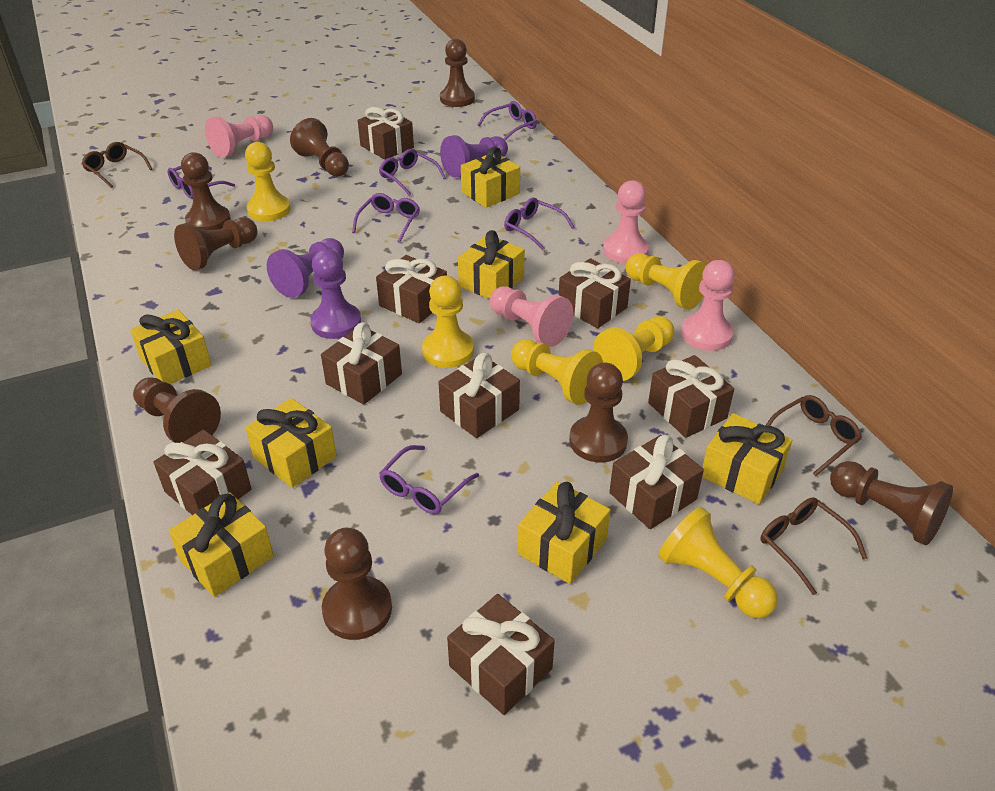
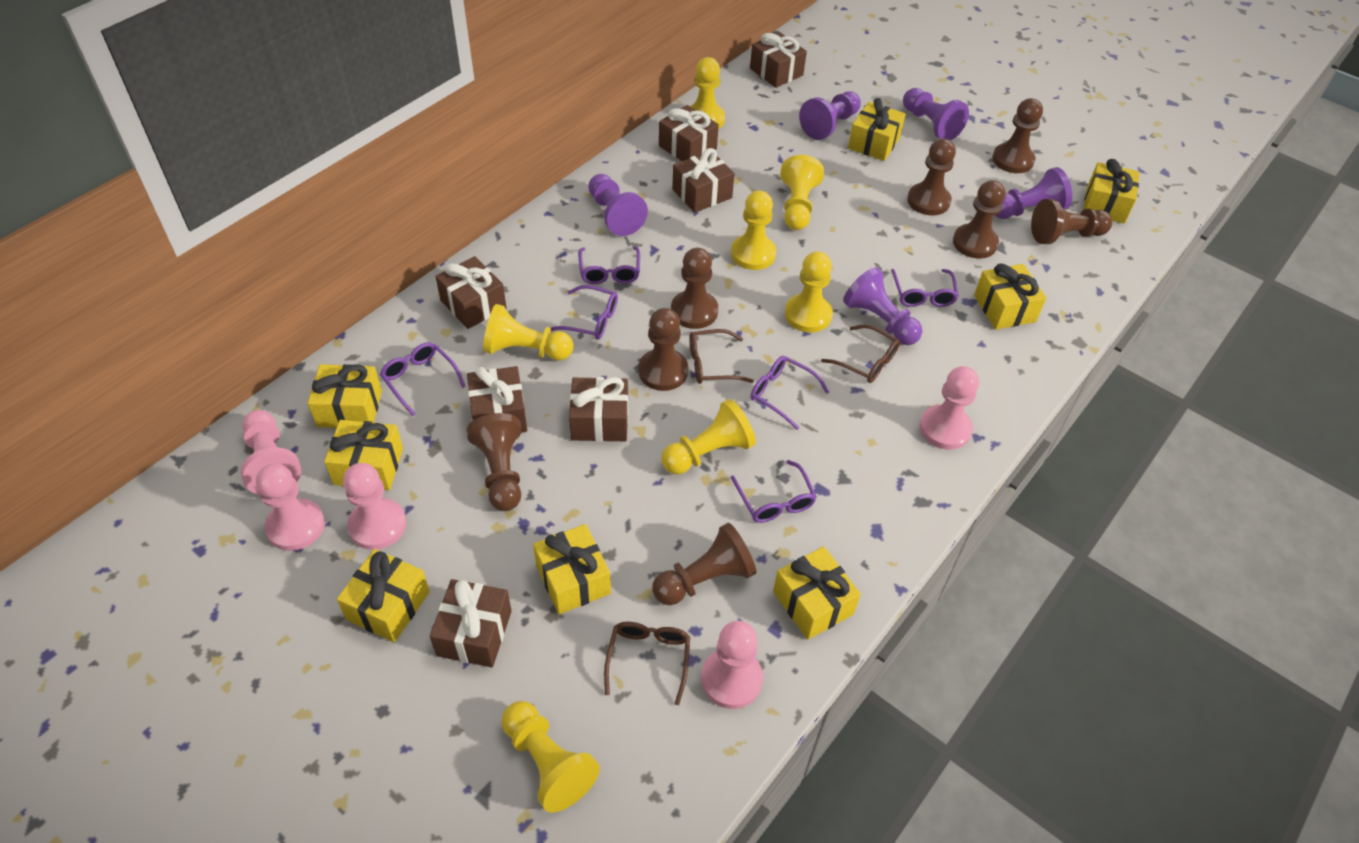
brown gift: 9 -> 7
pink pawn: 4 -> 5
purple pawn: 3 -> 5
yellow gift: 7 -> 8
yellow pawn: 6 -> 7

